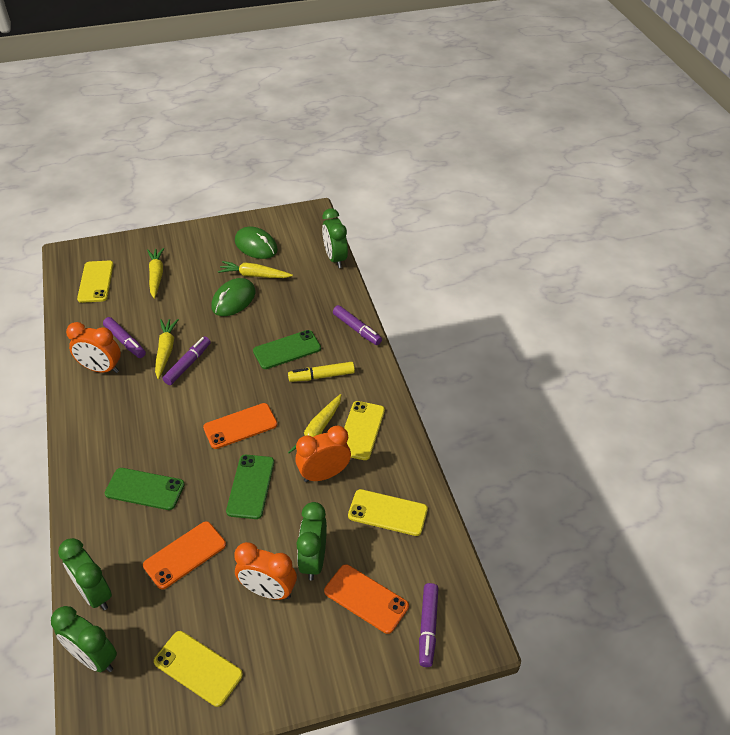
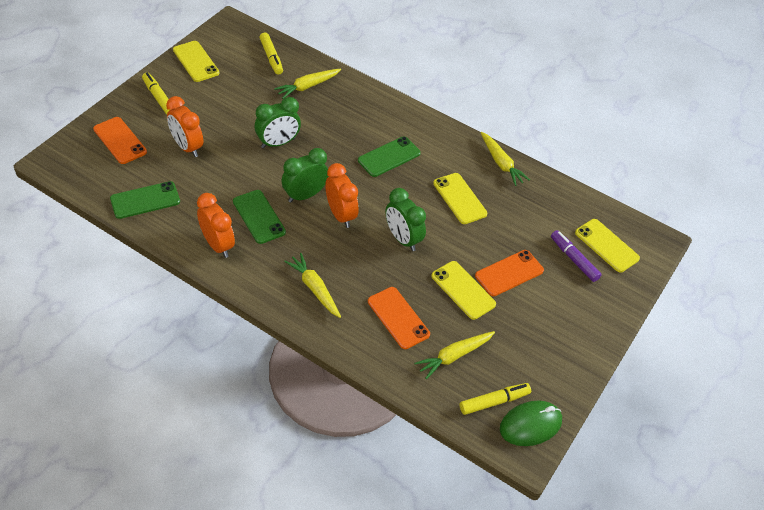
green clock: 4 -> 3
green mouse: 2 -> 1
purple marker: 4 -> 1
yellow marker: 1 -> 3

